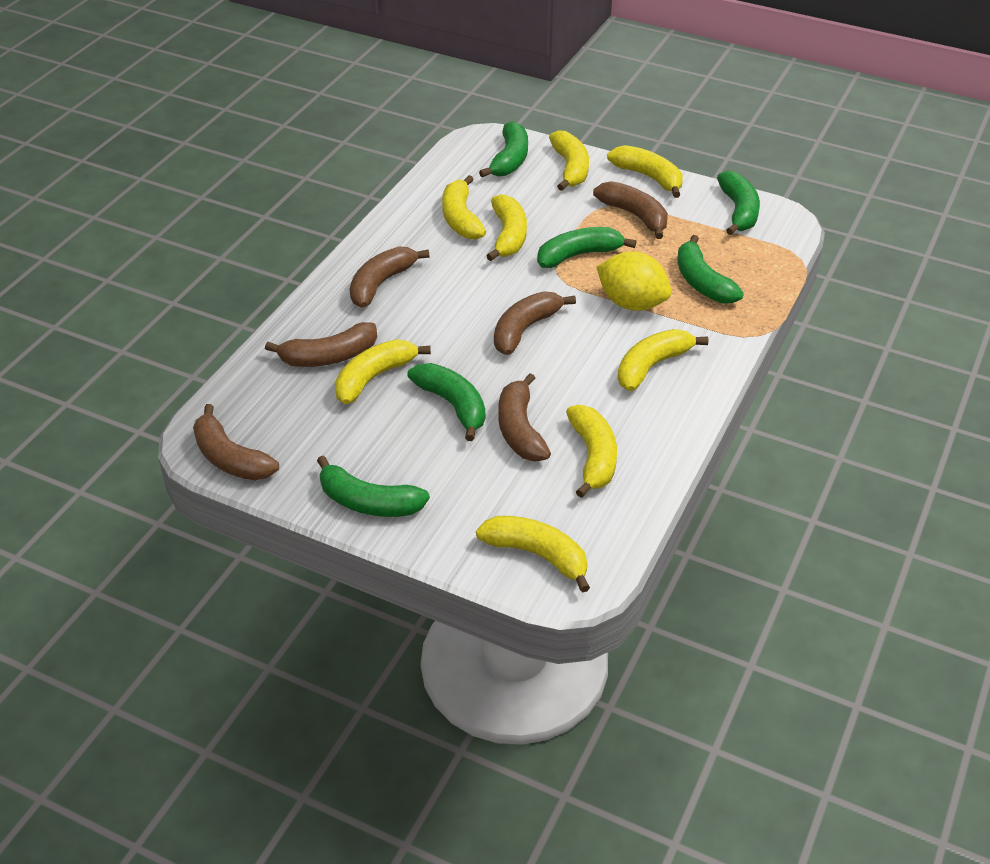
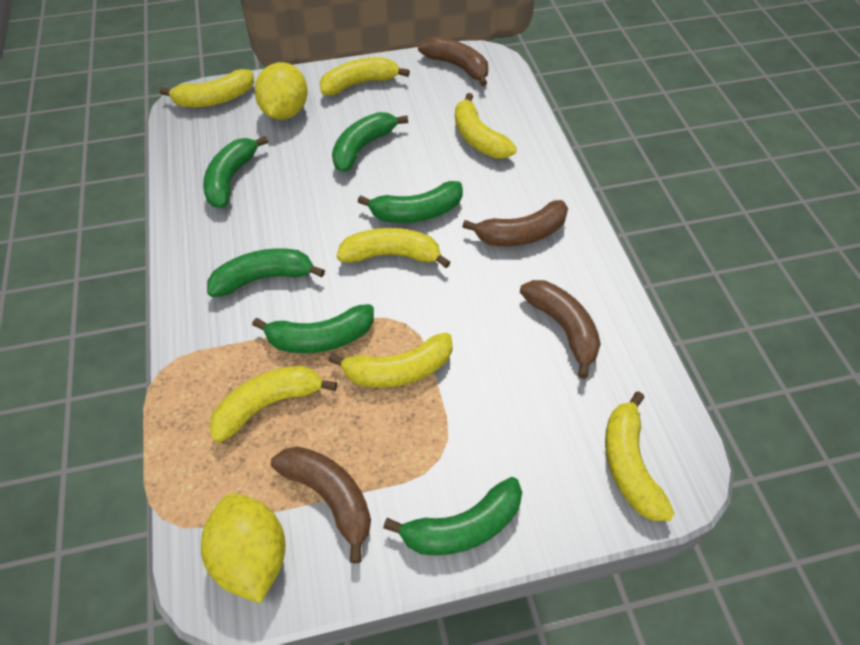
brown banana: 6 -> 4
yellow banana: 8 -> 7
yellow lemon: 1 -> 2

